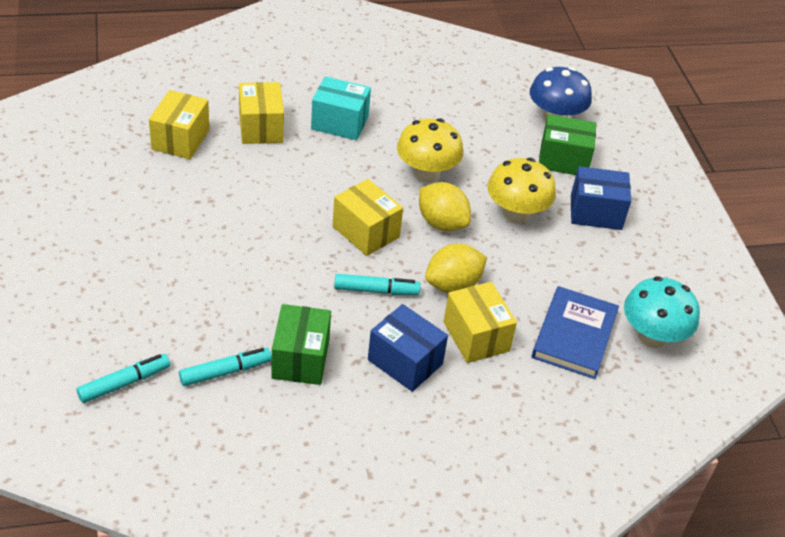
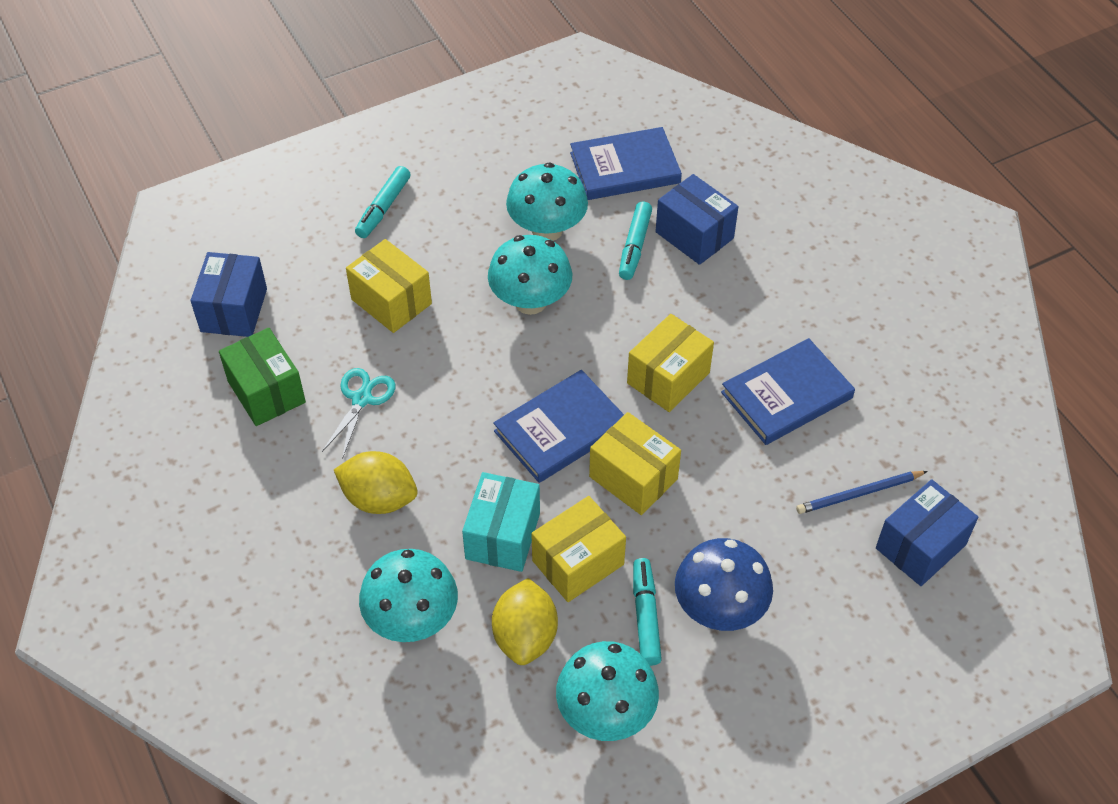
blue book: 1 -> 3
blue box: 2 -> 3
blue pencil: 0 -> 1
green box: 2 -> 1
turquoise mushroom: 1 -> 4
turquoise scissors: 0 -> 1
yellow mushroom: 2 -> 0

